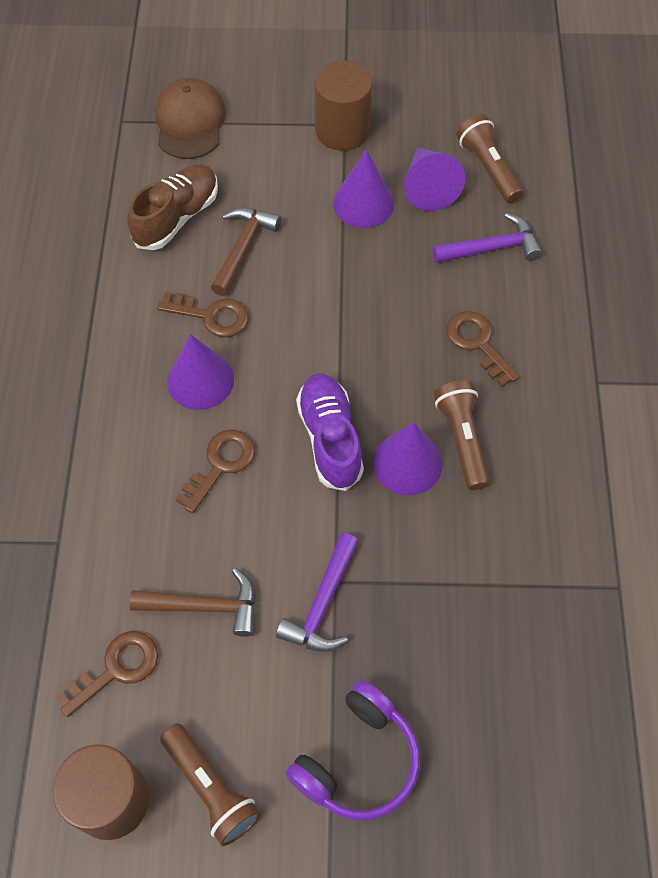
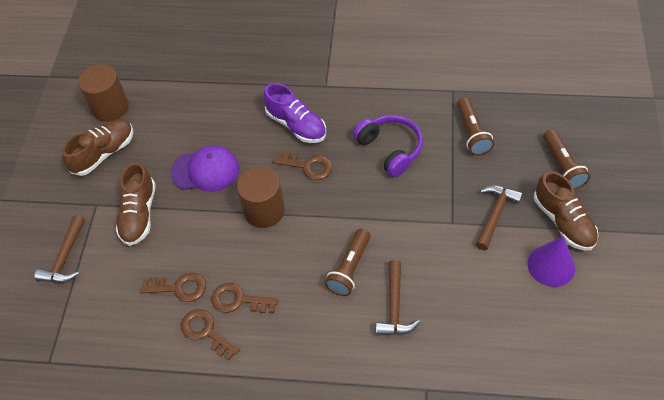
brown cap: 1 -> 0
brown hammer: 2 -> 3
brown shoe: 1 -> 3
purple cap: 0 -> 1
purple cone: 4 -> 1
purple hammer: 2 -> 0

